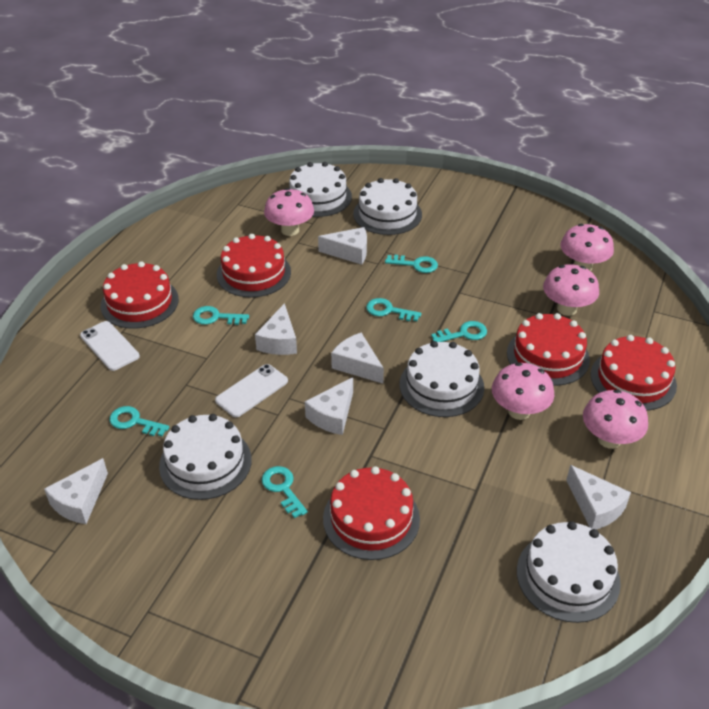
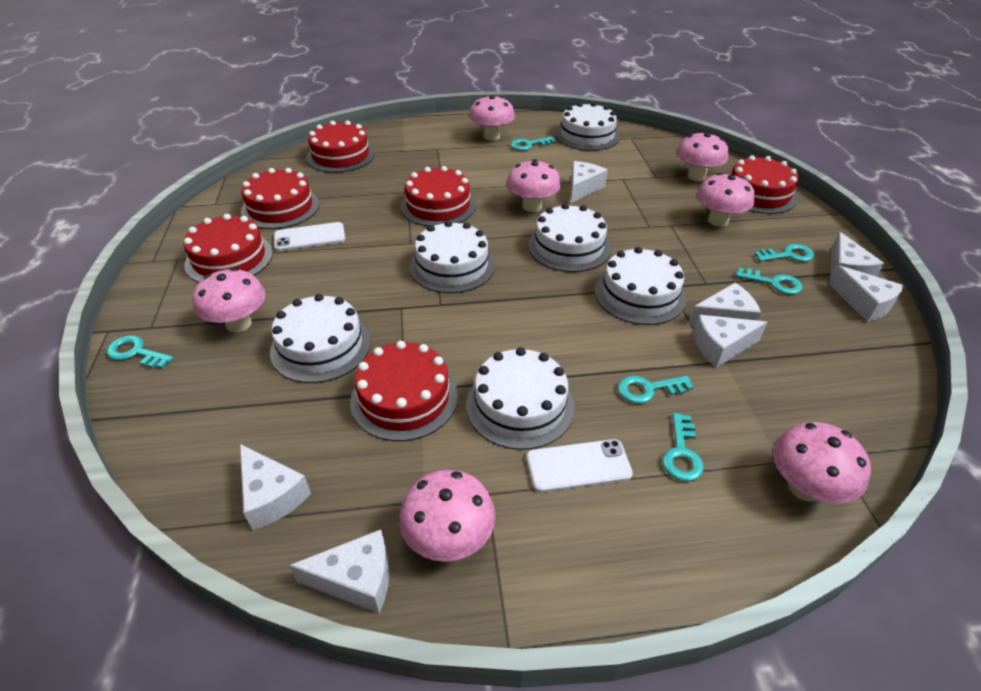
pink mushroom: 5 -> 7
red cake: 5 -> 6
white cake: 5 -> 6
white cheese: 6 -> 7

